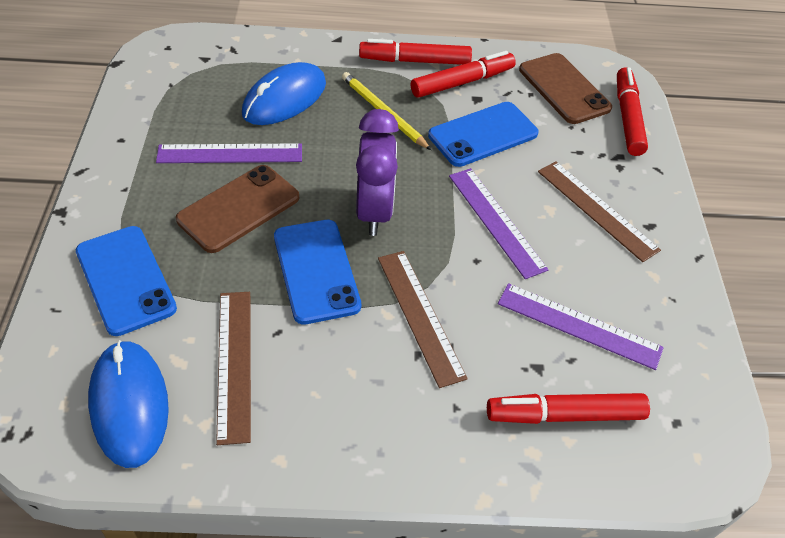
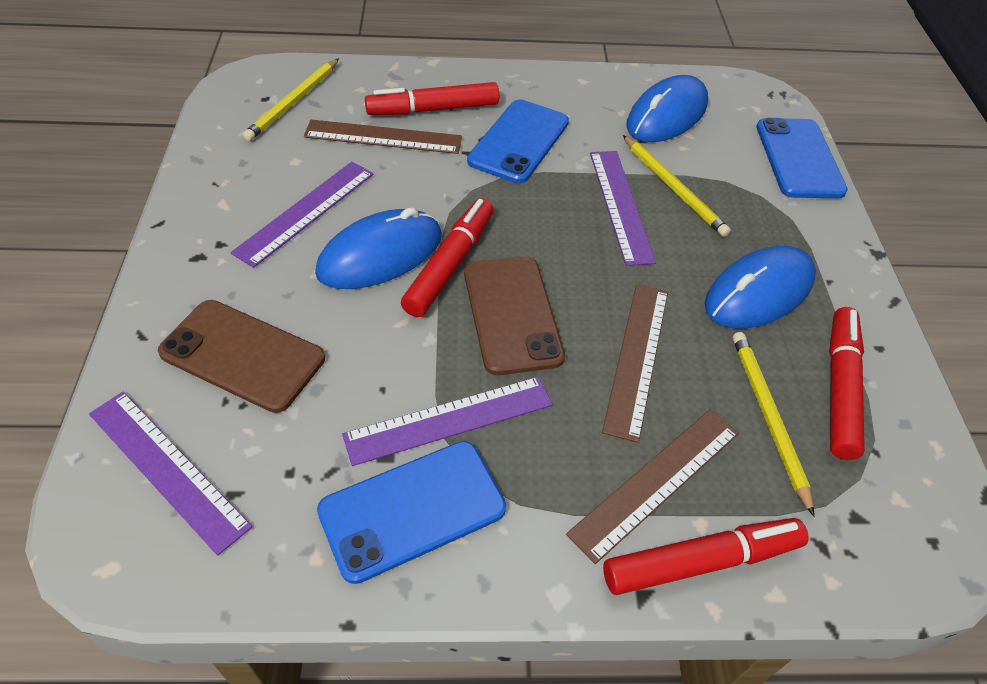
blue mouse: 2 -> 3
purple clock: 1 -> 0
purple ruler: 3 -> 4
yellow pencil: 1 -> 3

